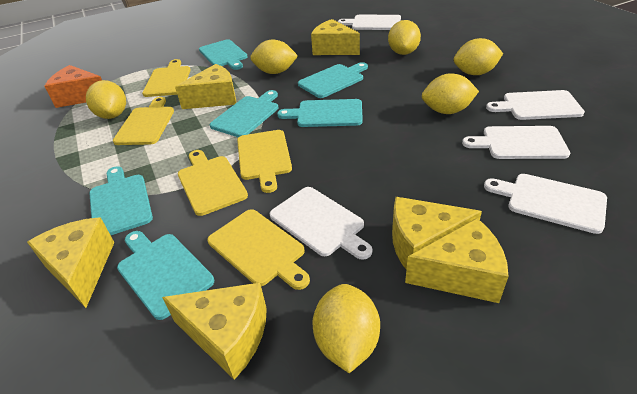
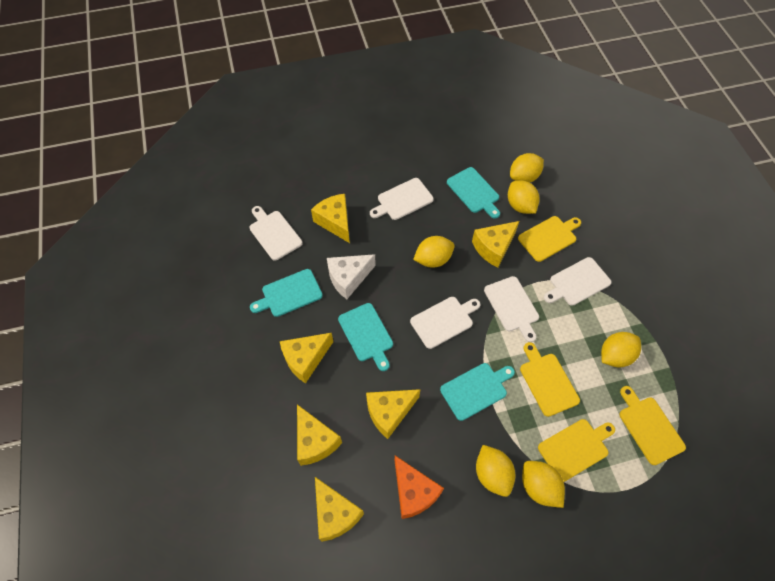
turquoise cutting board: 6 -> 4
white cheese: 0 -> 1
yellow cutting board: 5 -> 4

